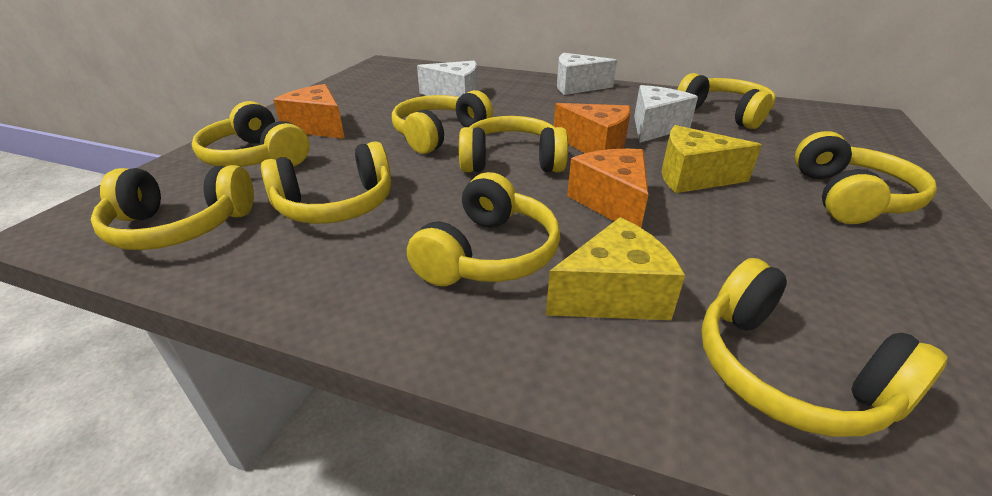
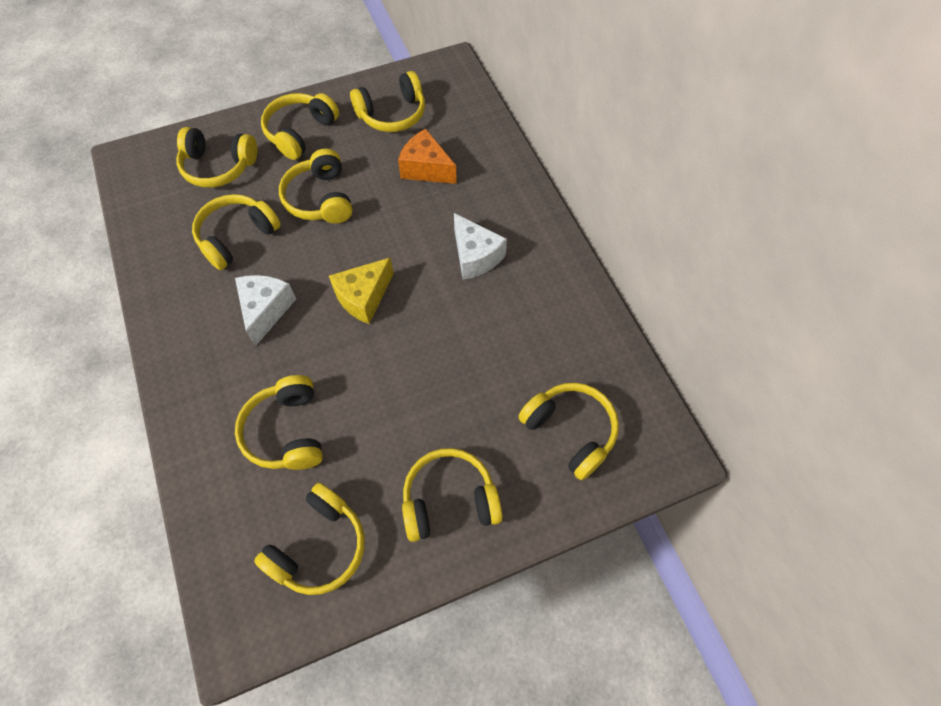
orange cheese: 3 -> 1
white cheese: 3 -> 2
yellow cheese: 2 -> 1

